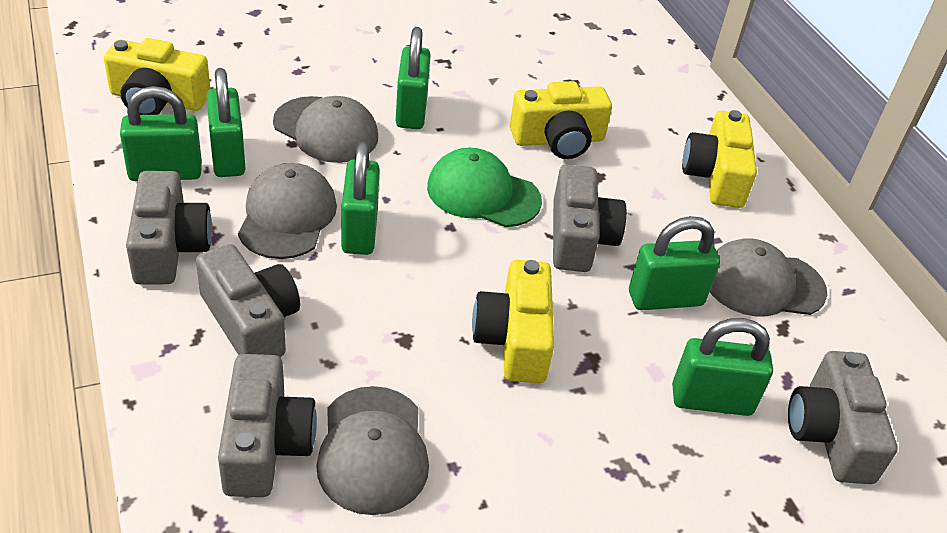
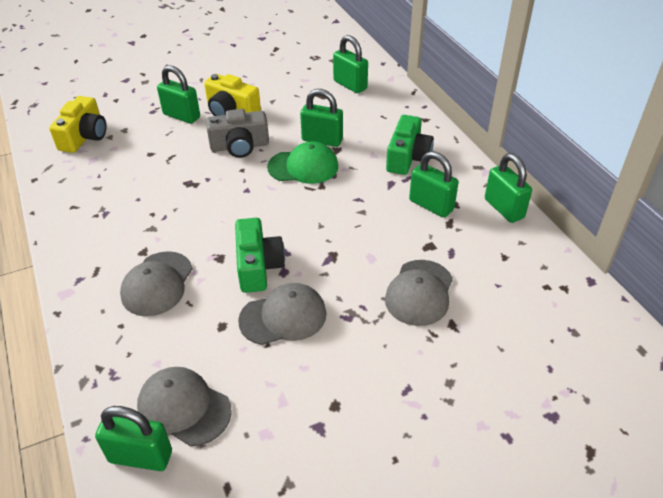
green camera: 0 -> 2
grey camera: 5 -> 1
yellow camera: 4 -> 2

